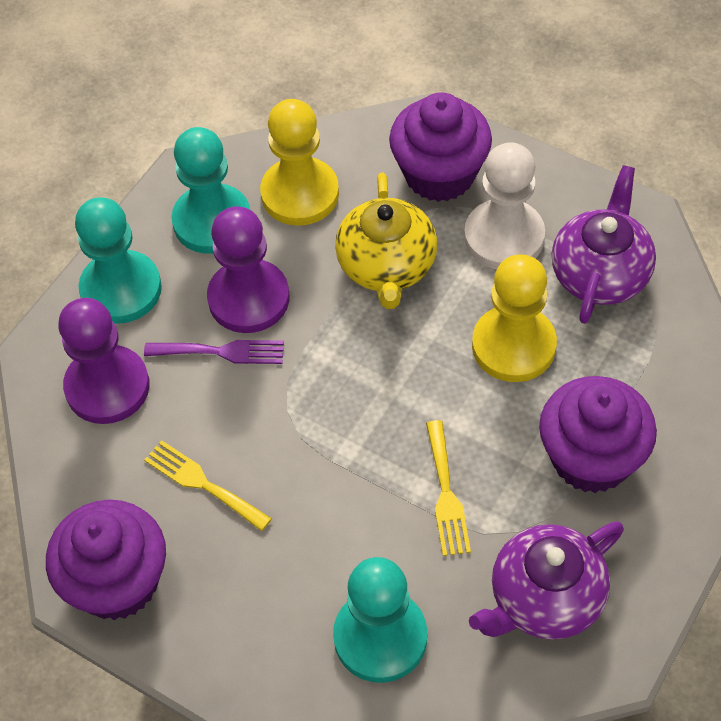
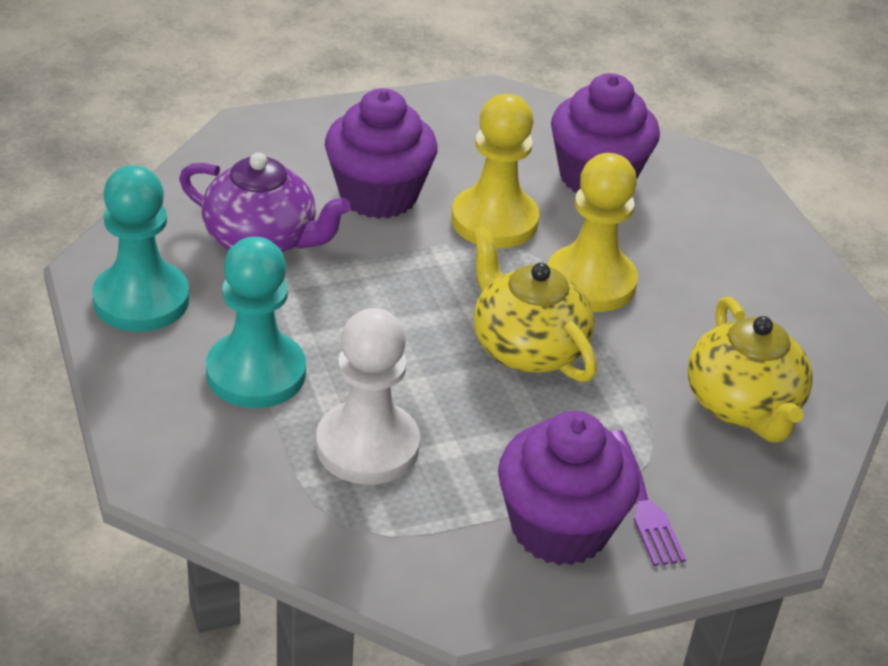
purple pawn: 2 -> 0
purple teapot: 2 -> 1
turquoise pawn: 3 -> 2
yellow fork: 2 -> 0
yellow teapot: 1 -> 2

